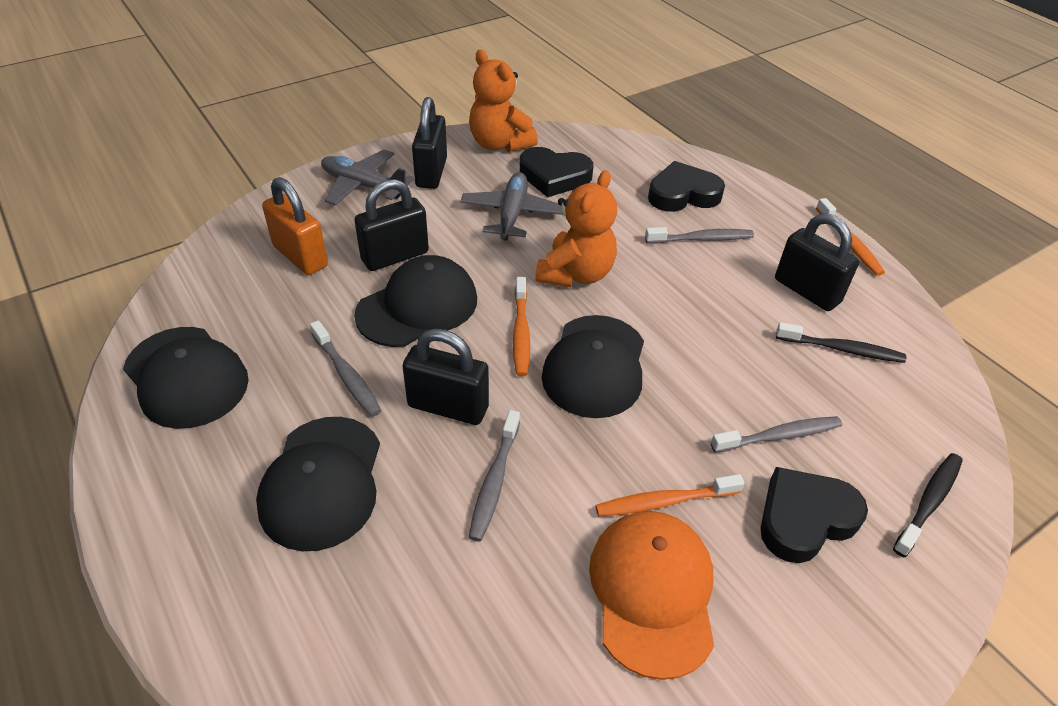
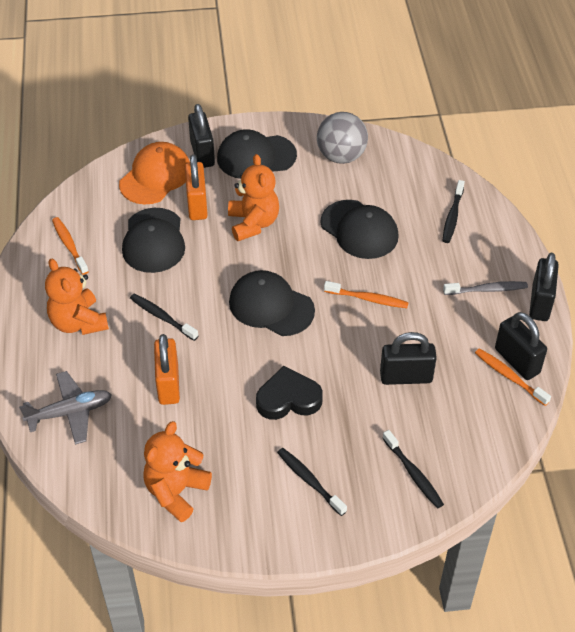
black heart: 3 -> 1
black toothbrush: 2 -> 4
grey ball: 0 -> 1
grey plane: 2 -> 1
grey toothbrush: 4 -> 1
orange padlock: 1 -> 2
orange teddy bear: 2 -> 3

